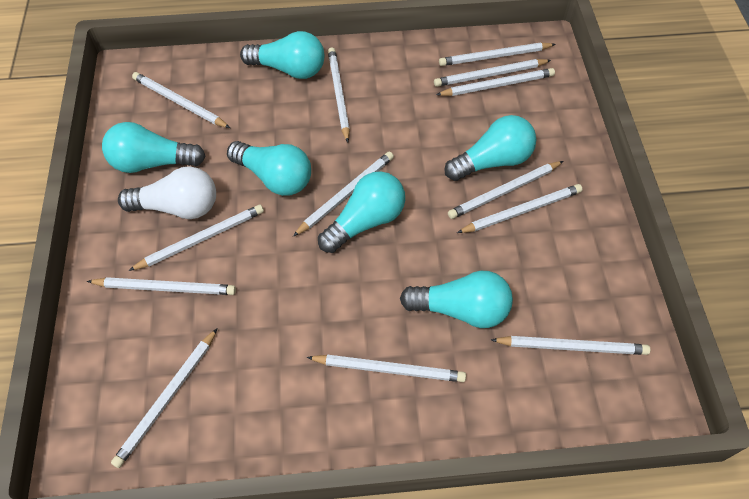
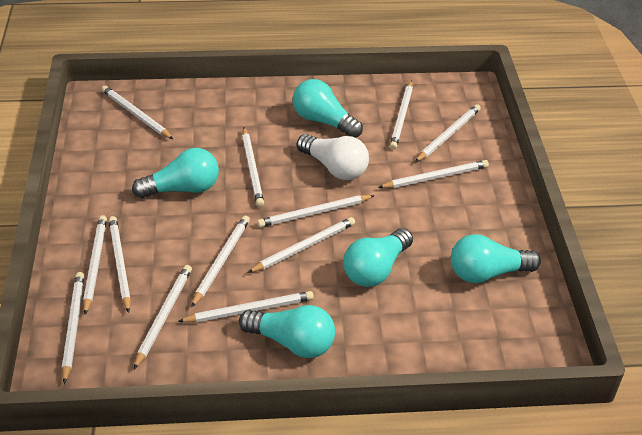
turquoise light bulb: 6 -> 5

